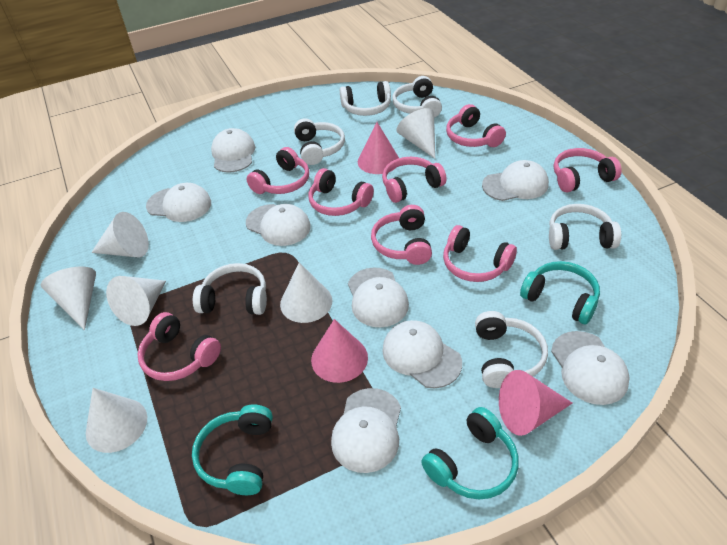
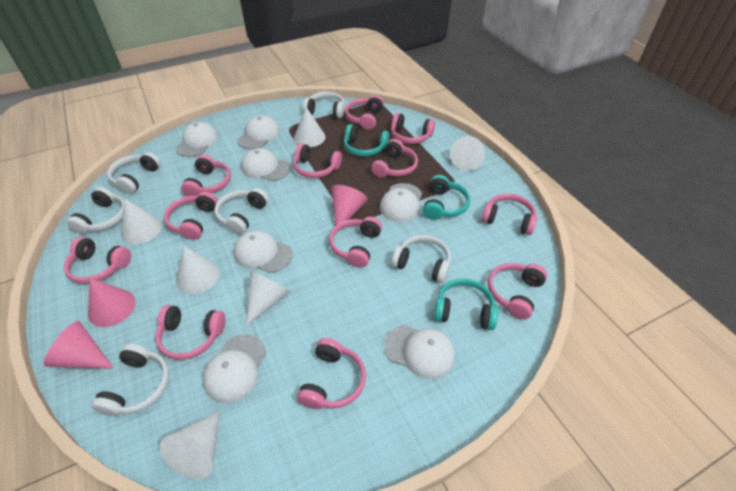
pink headphones: 8 -> 12
white cap: 8 -> 7

